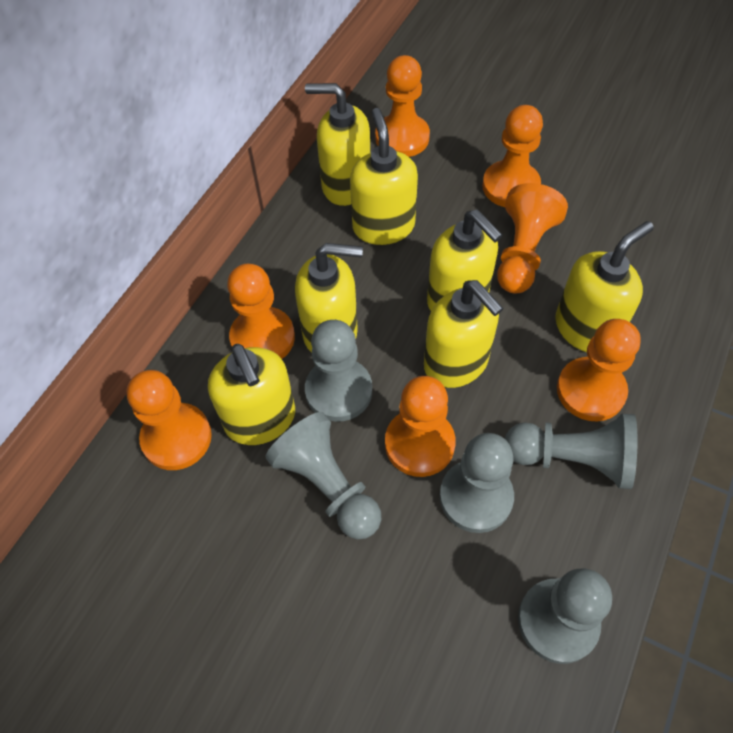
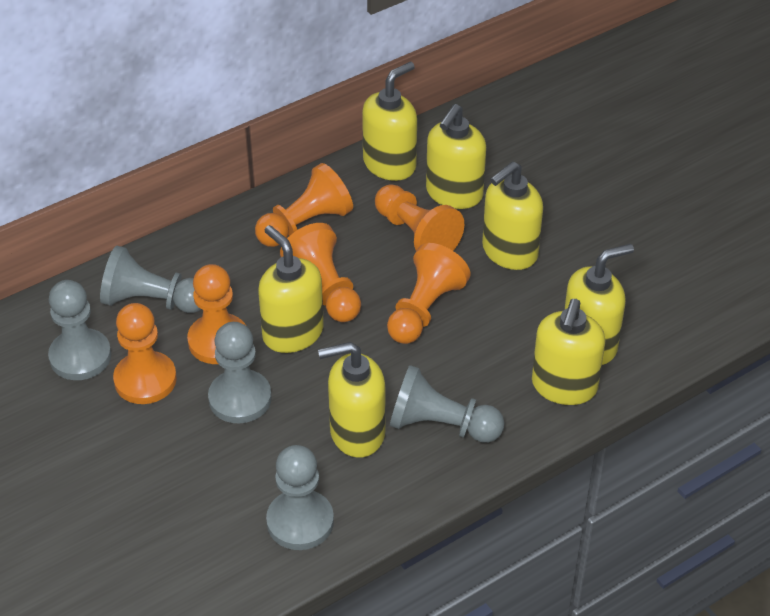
orange pawn: 7 -> 6

